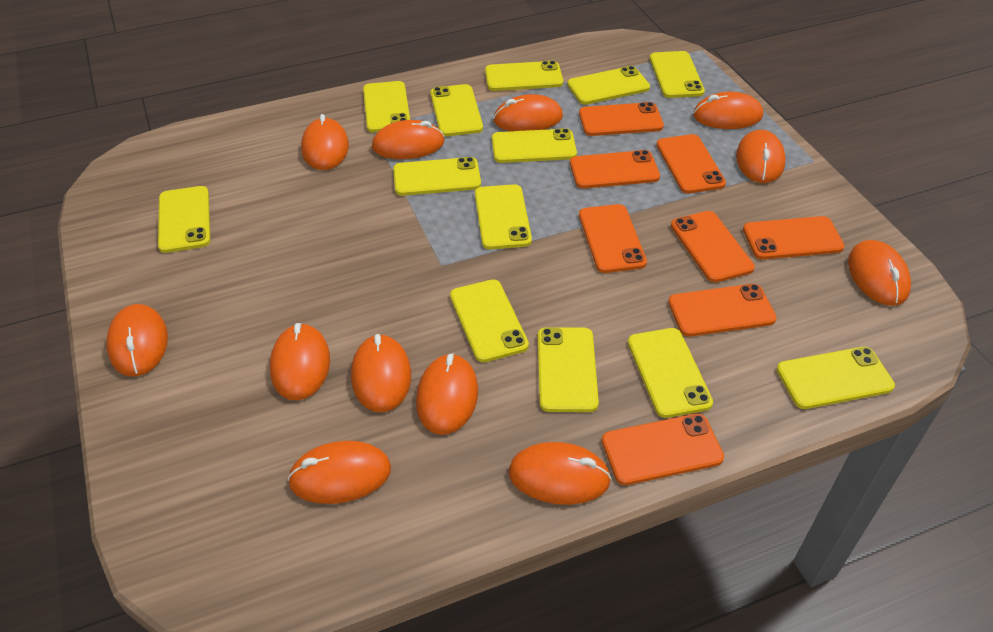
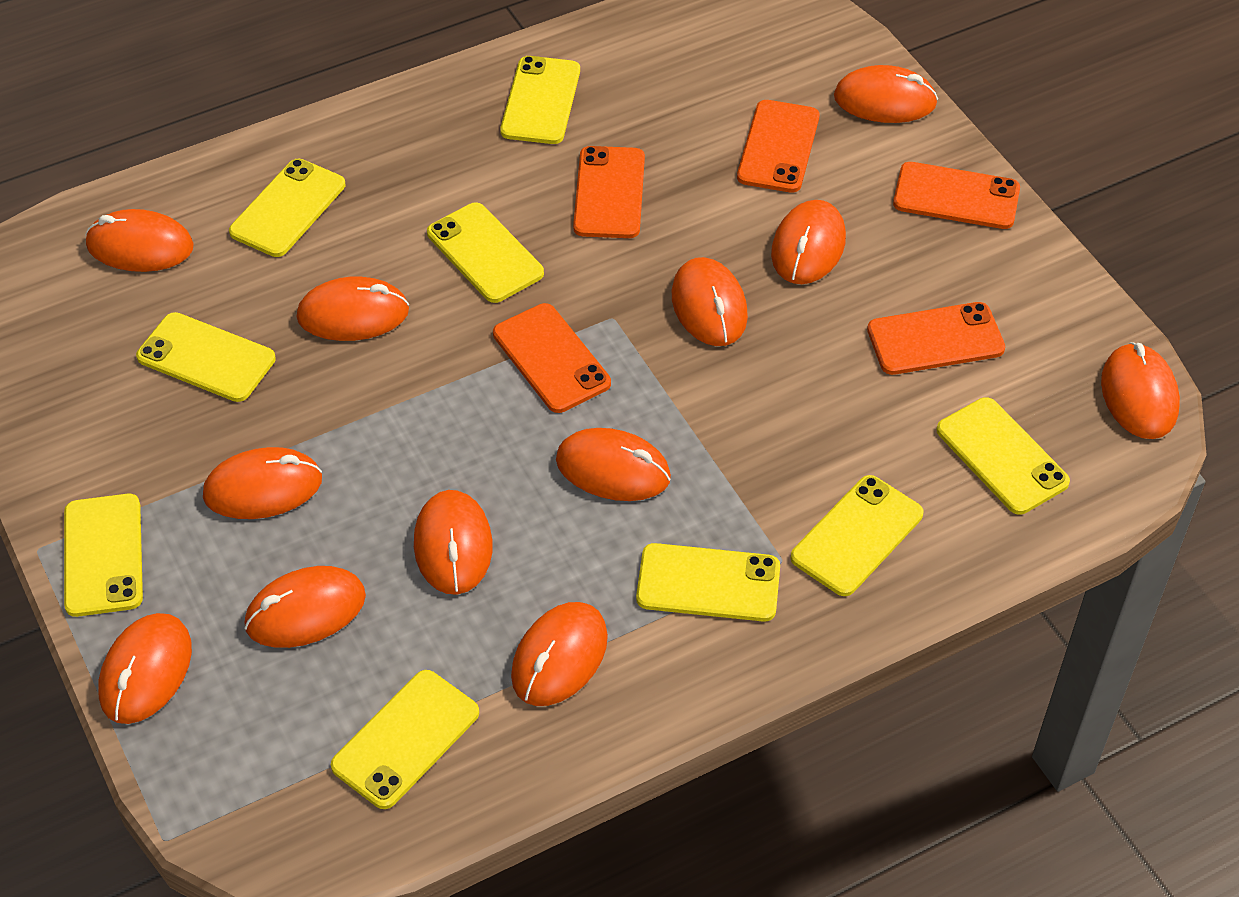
orange phone: 8 -> 5
yellow phone: 13 -> 9

